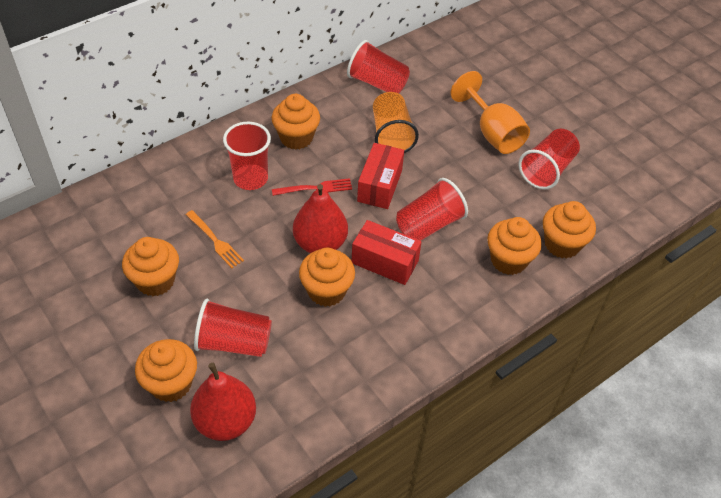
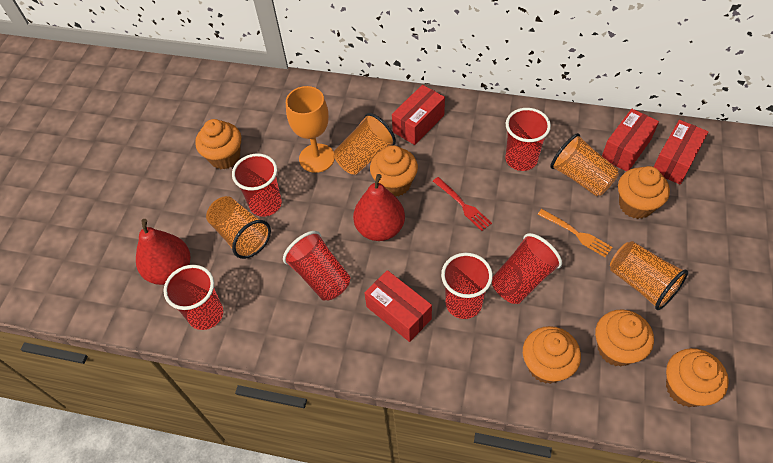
orange cup: 1 -> 4
red box: 2 -> 4
red cup: 5 -> 6

